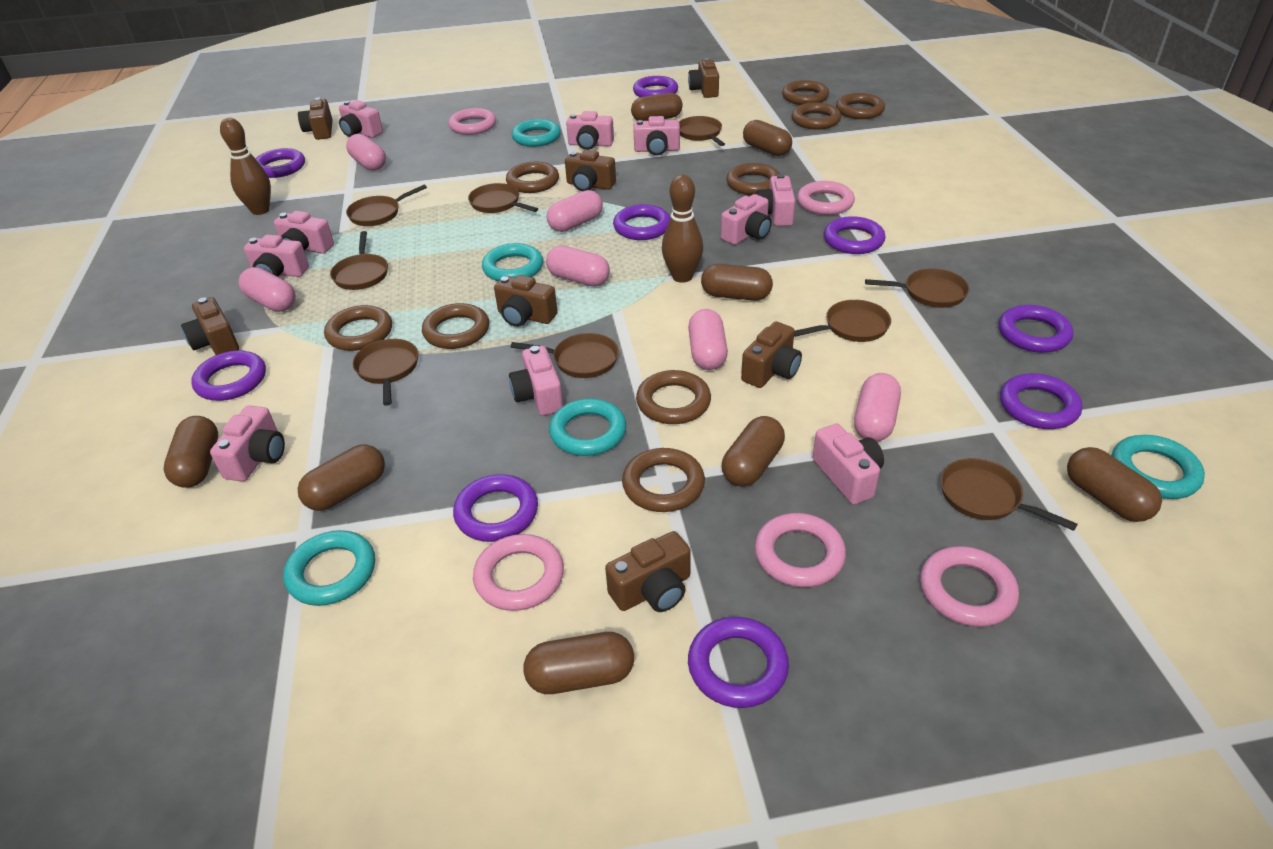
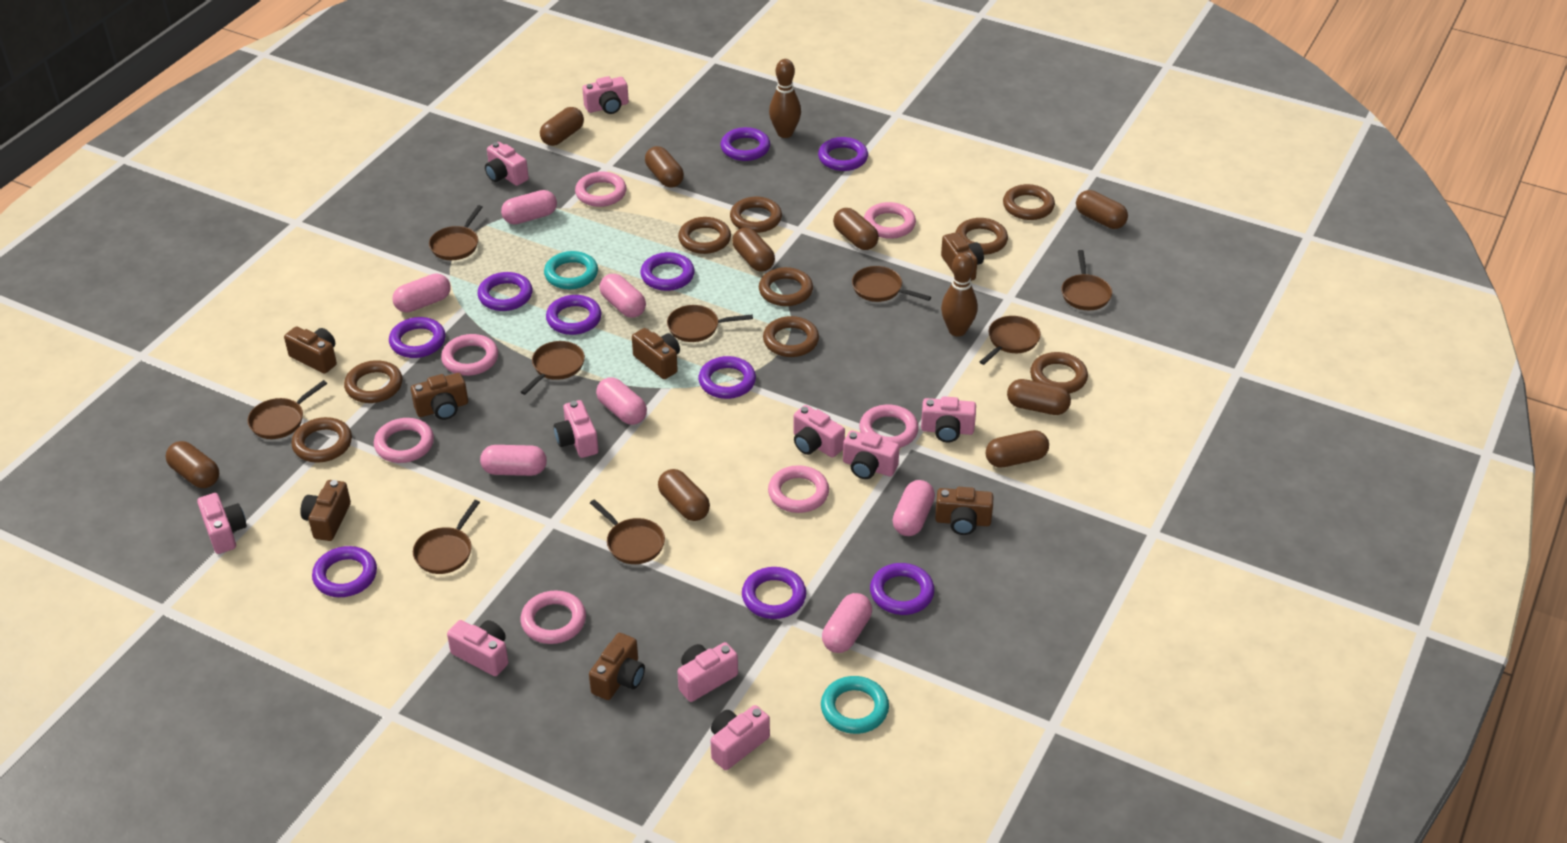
brown capsule: 8 -> 9
pink capsule: 6 -> 7
pink ring: 5 -> 7
purple ring: 9 -> 10
turquoise ring: 5 -> 2

